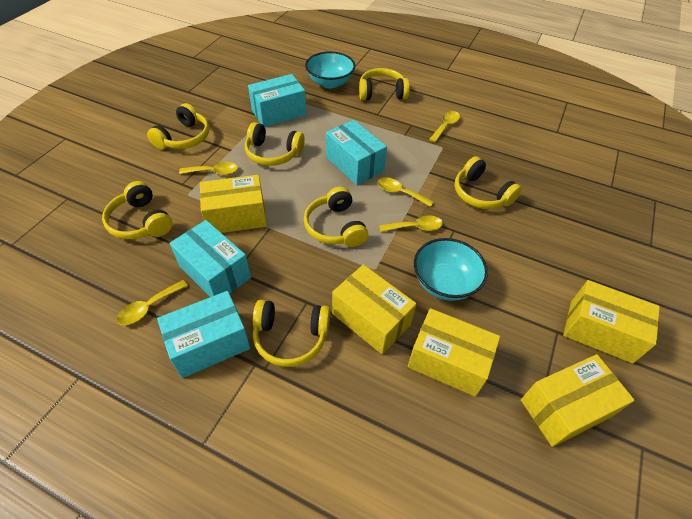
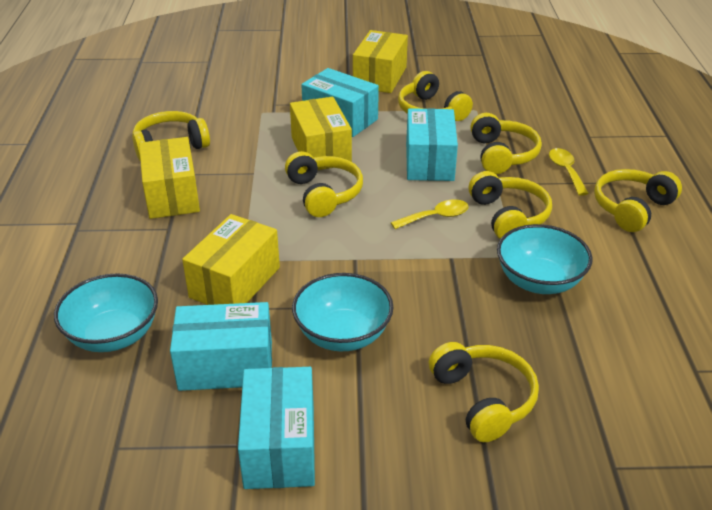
turquoise bowl: 2 -> 3
yellow box: 5 -> 4
yellow spoon: 5 -> 2

